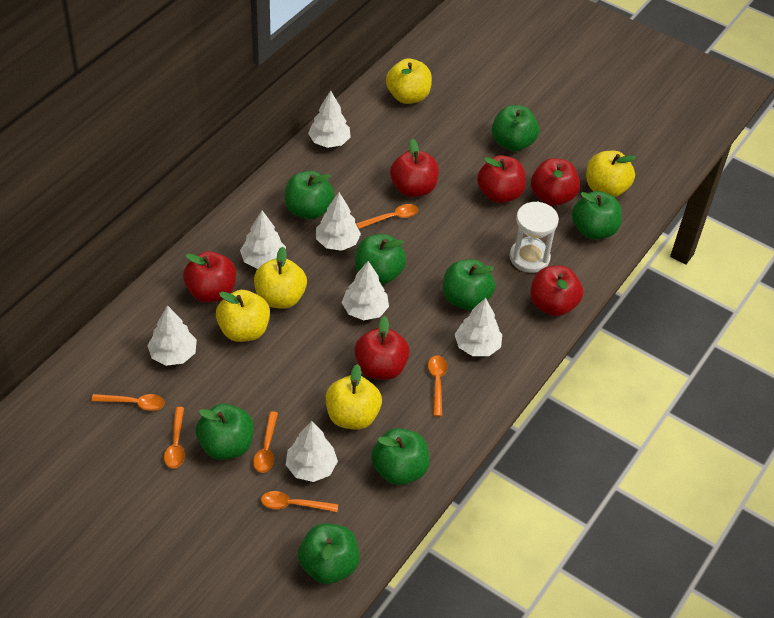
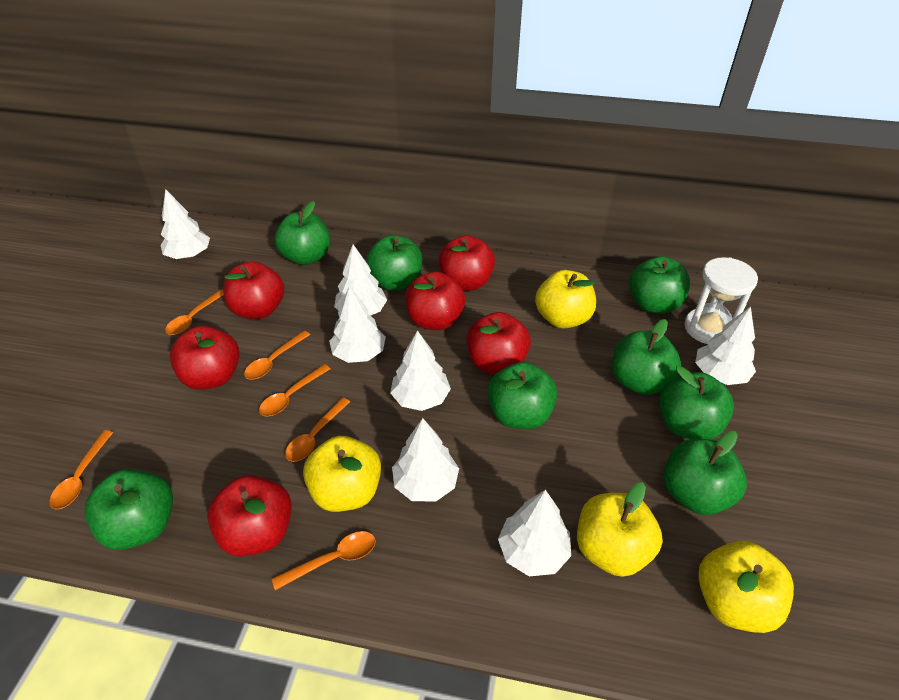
yellow apple: 5 -> 4

